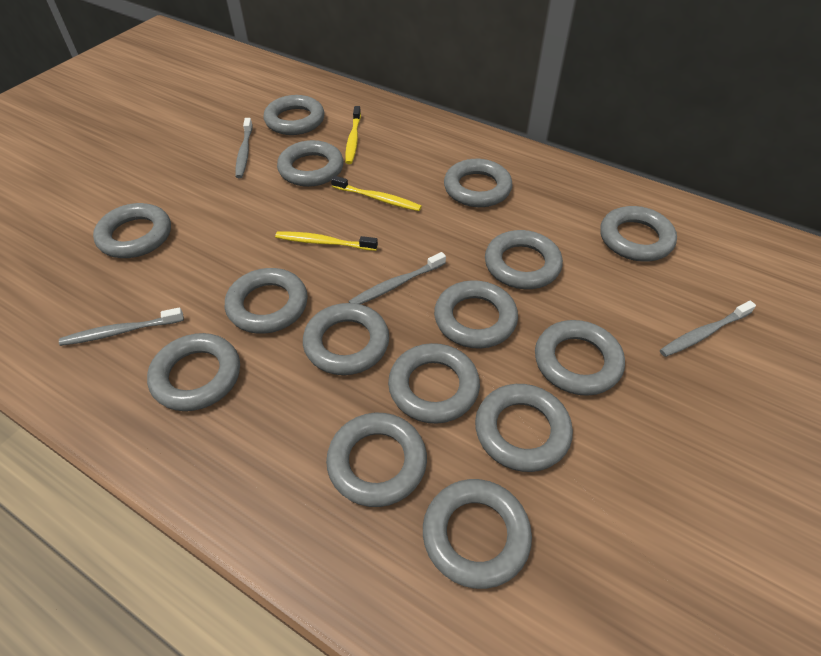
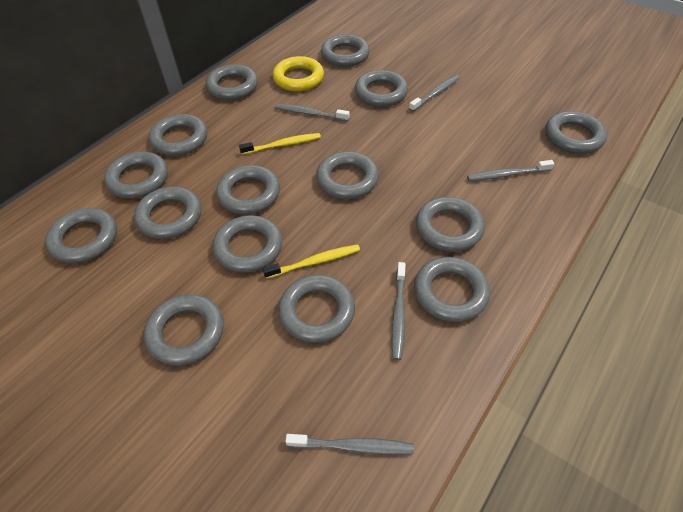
grey toothbrush: 4 -> 5
yellow ring: 0 -> 1
yellow toothbrush: 3 -> 2

